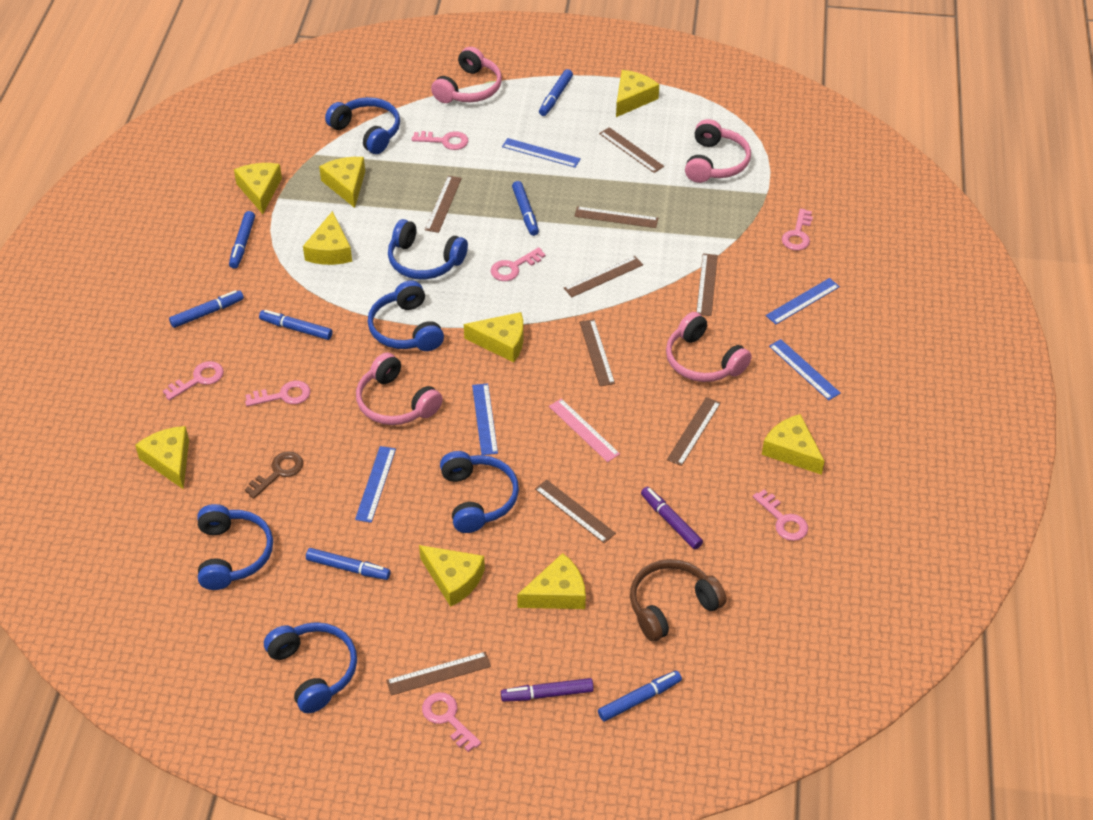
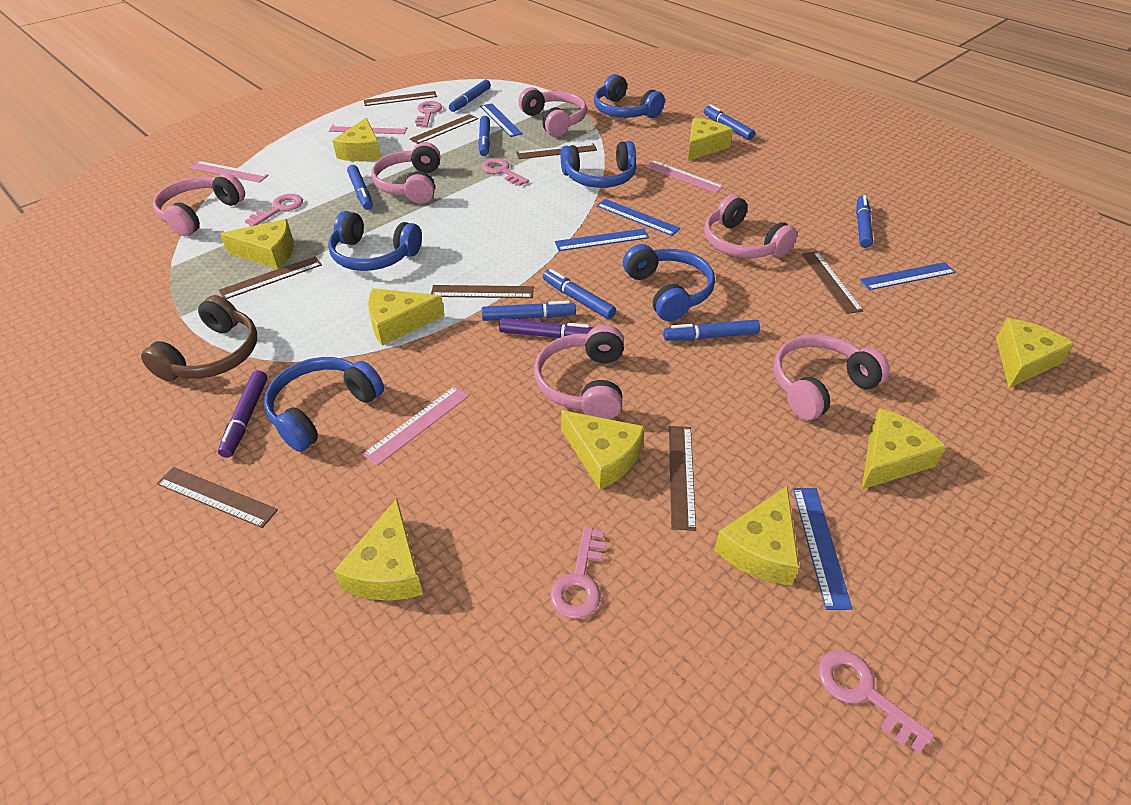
blue headphones: 6 -> 5
blue marker: 7 -> 8
brown key: 1 -> 0
brown ruler: 9 -> 8
pink headphones: 4 -> 6
pink key: 7 -> 5
pink ruler: 1 -> 4

